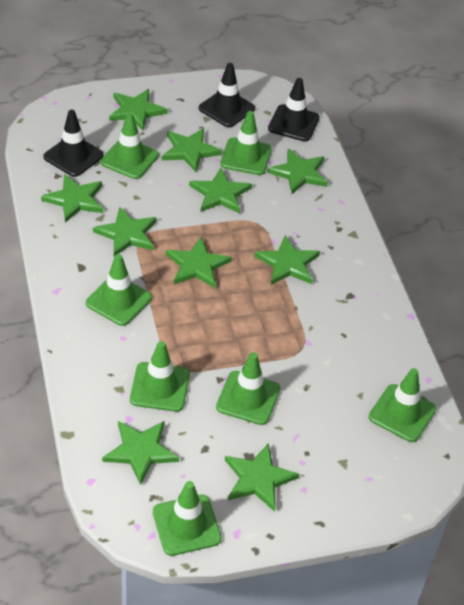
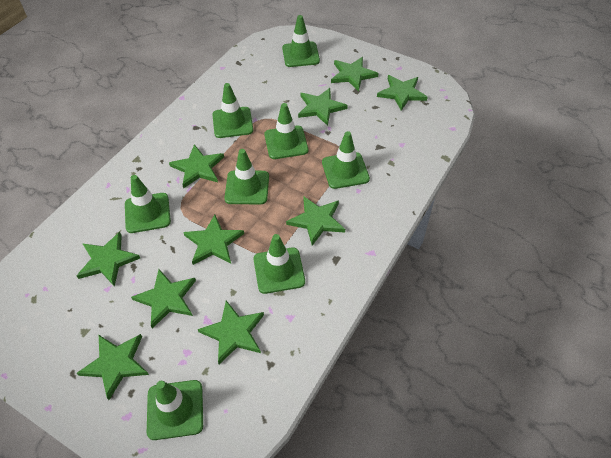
black traffic cone: 3 -> 0
green traffic cone: 7 -> 8

